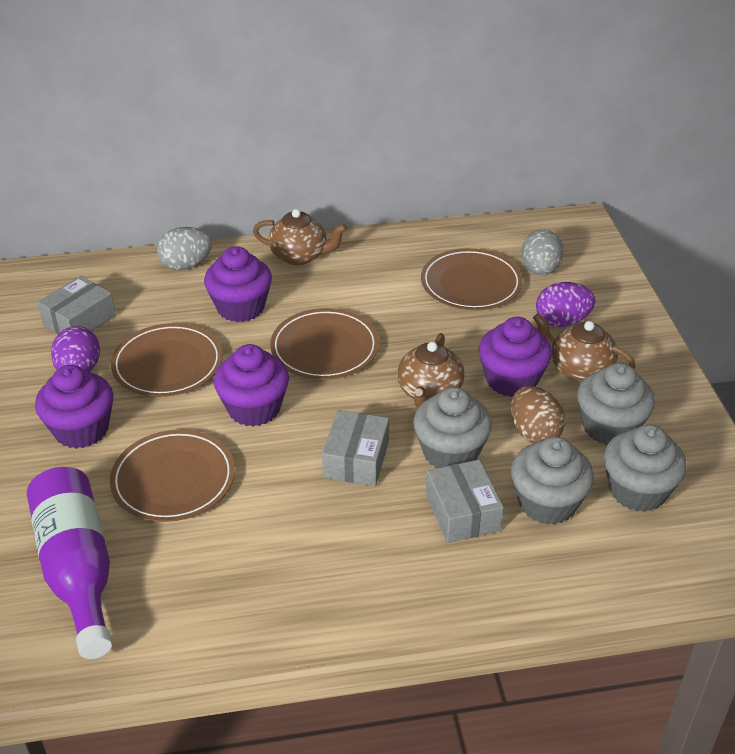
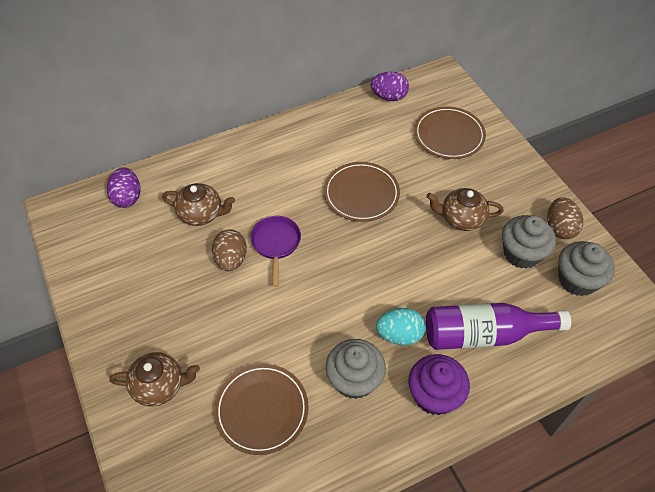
brown egg: 1 -> 2
brown plate: 4 -> 3
grey box: 3 -> 0
grey cupcake: 4 -> 3
grey egg: 2 -> 0
purple cupcake: 4 -> 1
purple pan: 0 -> 1
turquoise egg: 0 -> 1

